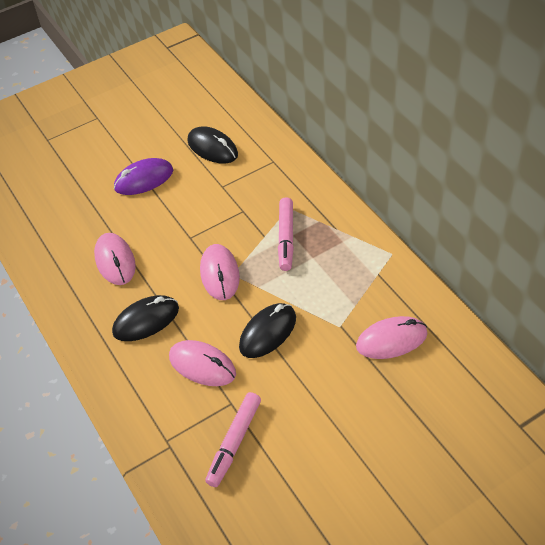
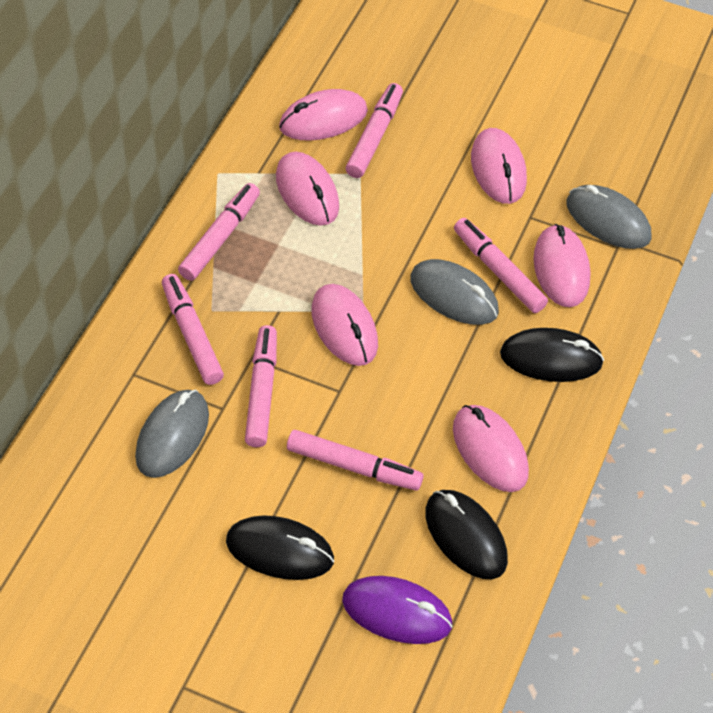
grey mouse: 0 -> 3
pink marker: 2 -> 6
pink mouse: 4 -> 6

